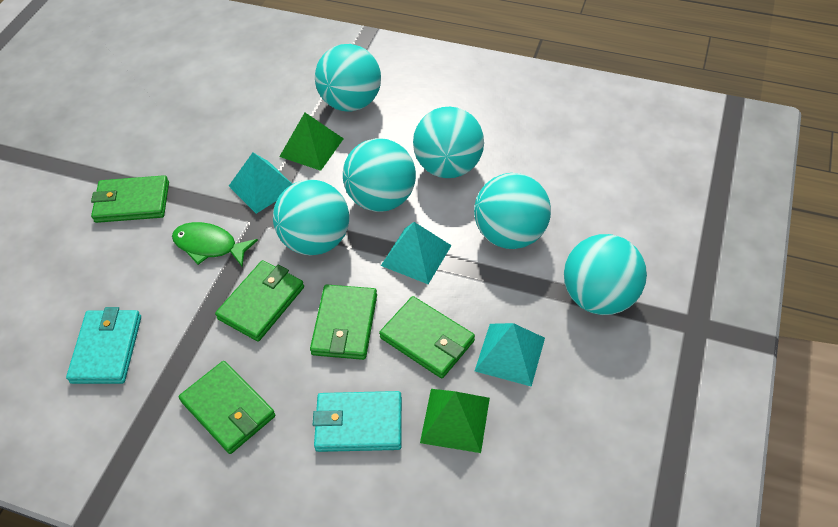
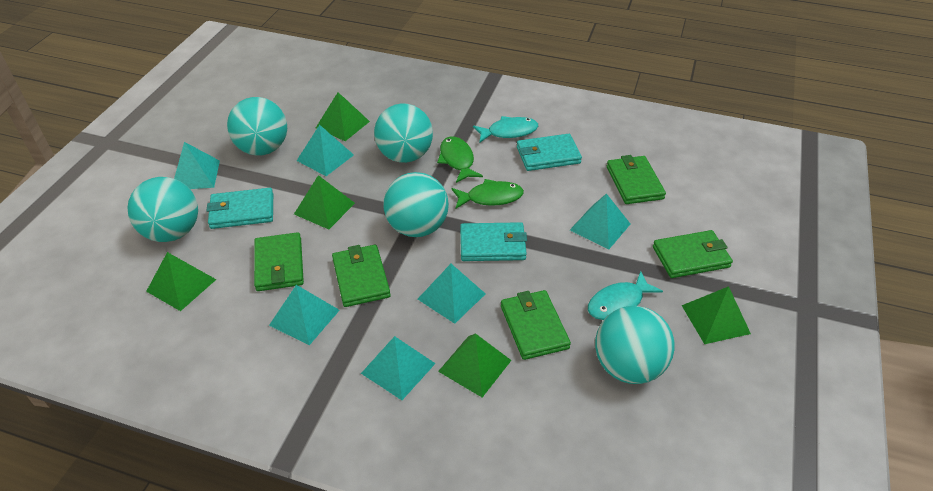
green fish: 1 -> 2
green pyramid: 2 -> 5
turquoise ball: 6 -> 5
turquoise fish: 0 -> 2
turquoise pyramid: 3 -> 6
turquoise wallet: 2 -> 3

